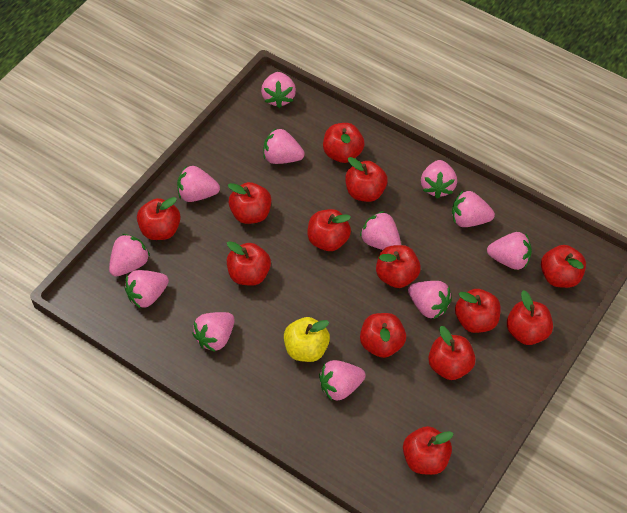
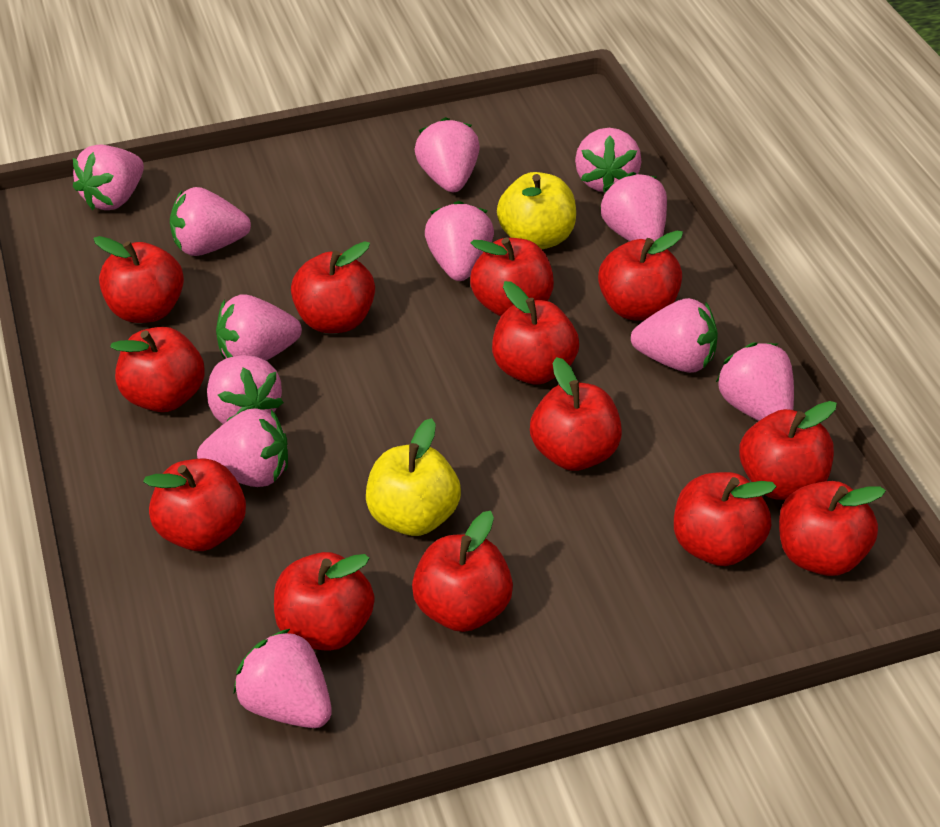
yellow apple: 1 -> 2

